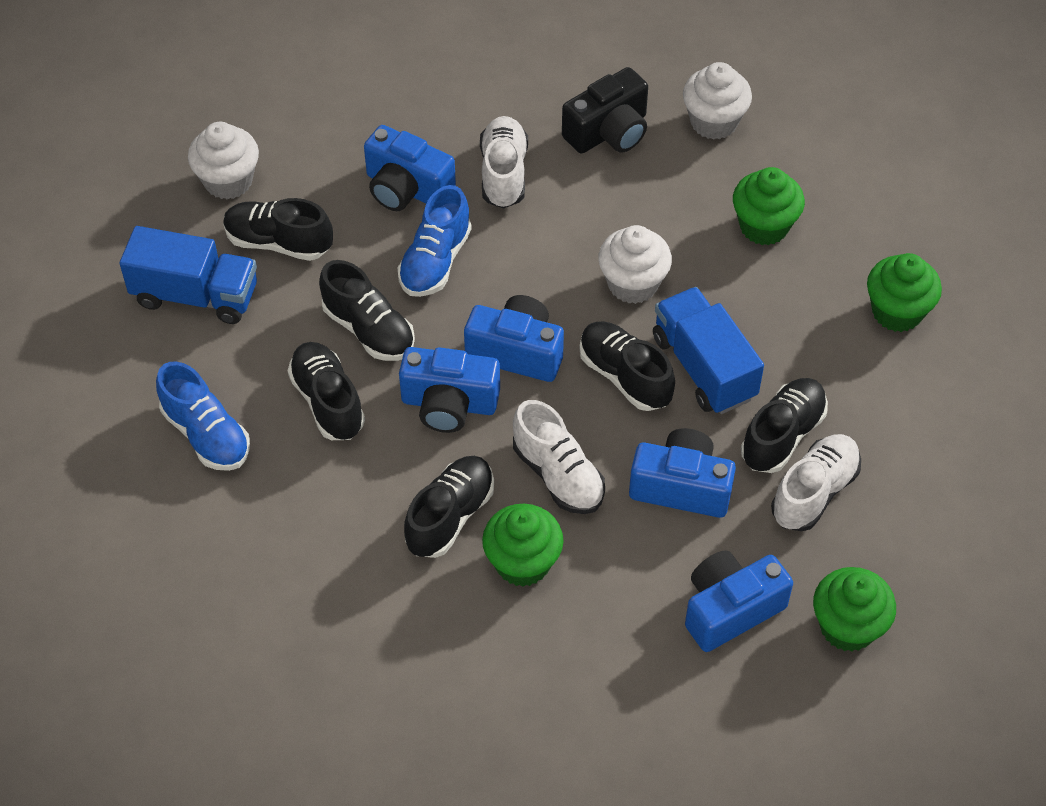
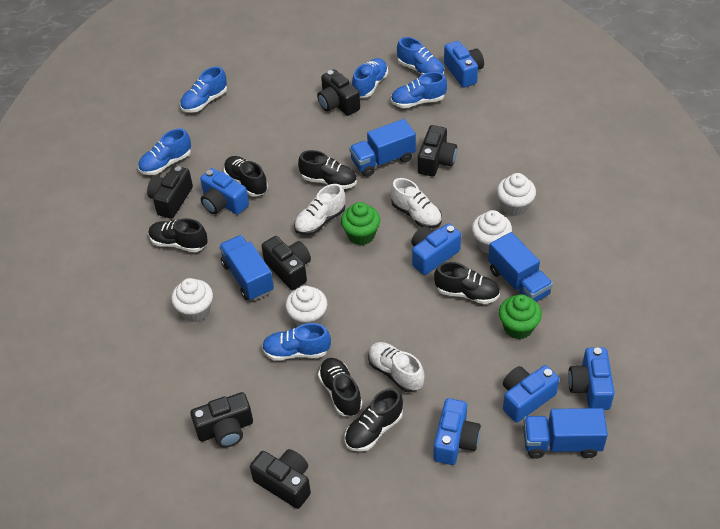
black camera: 1 -> 6
blue camera: 5 -> 6
blue shoe: 2 -> 6
blue truck: 2 -> 4
green cupcake: 4 -> 2
white cupcake: 3 -> 4

